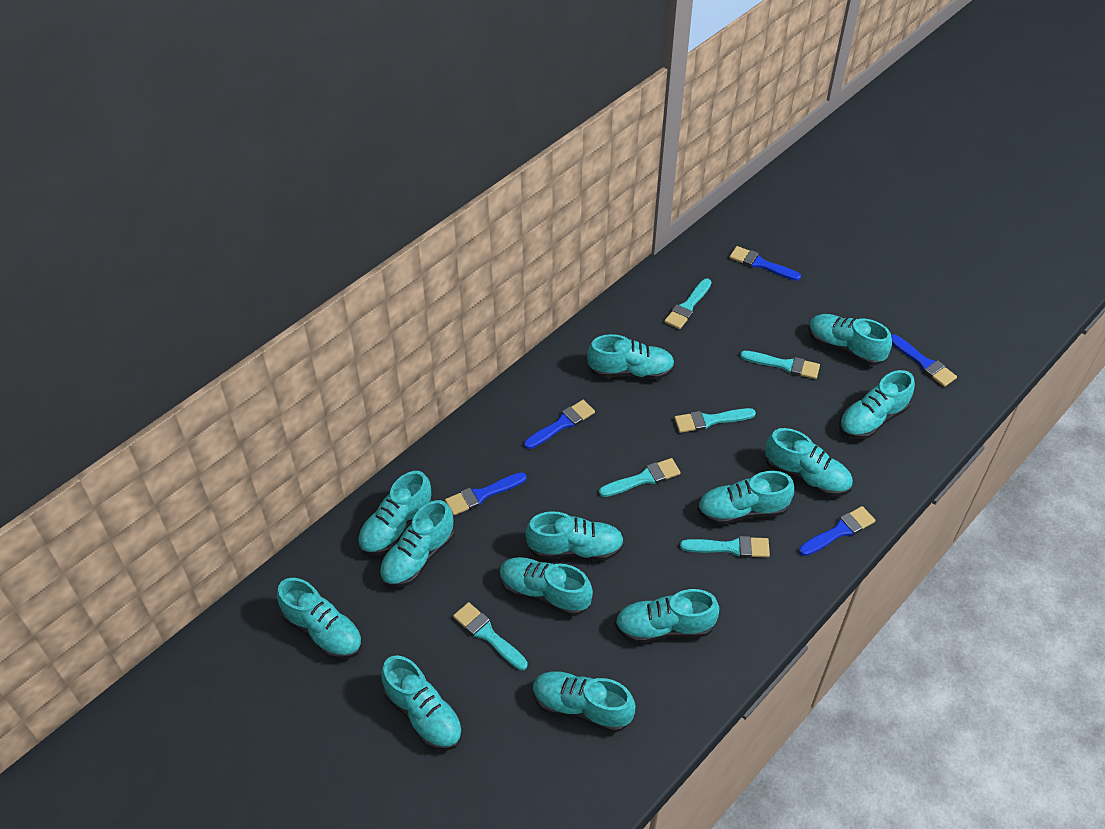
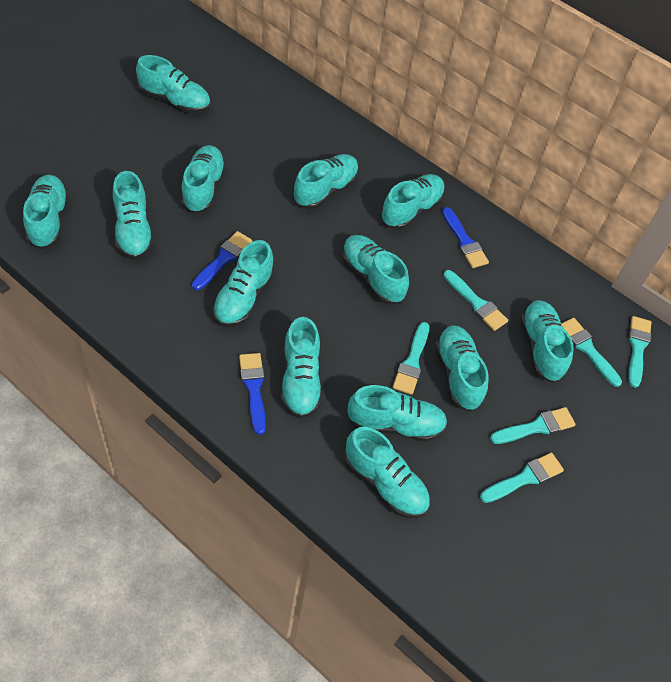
blue brush: 5 -> 3

